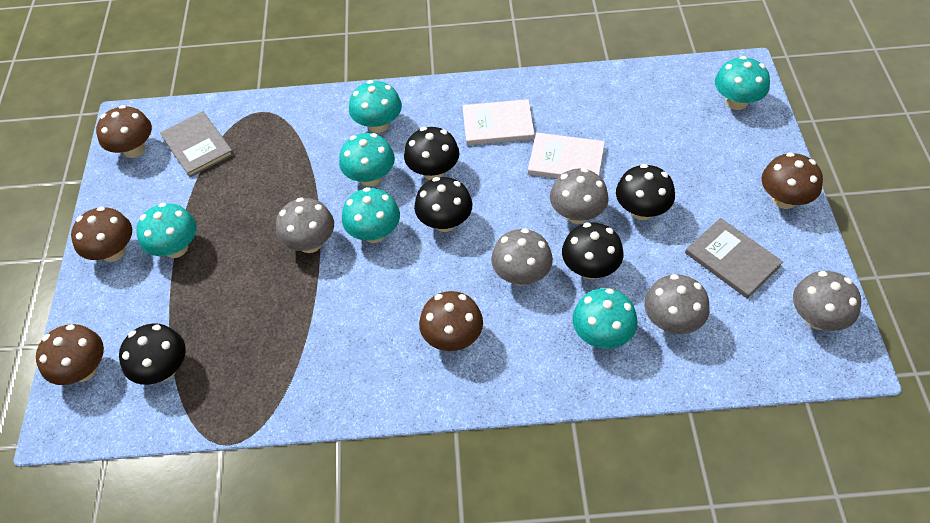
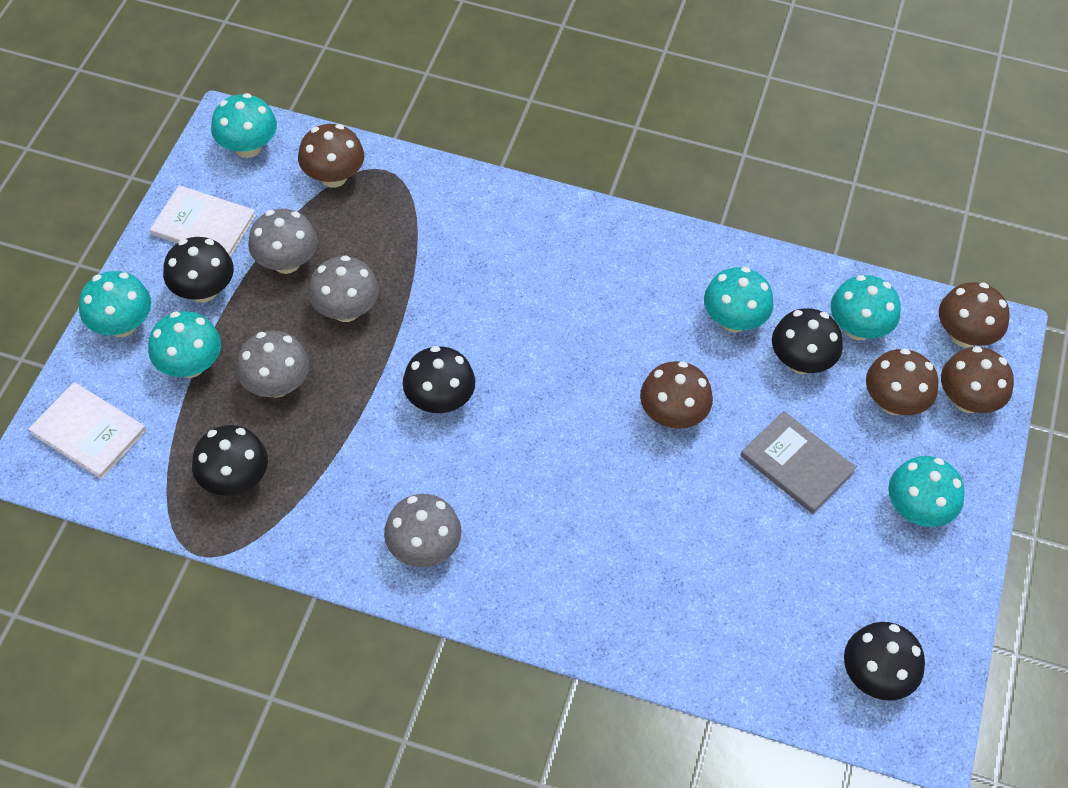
grey book: 2 -> 1
grey mushroom: 5 -> 4

